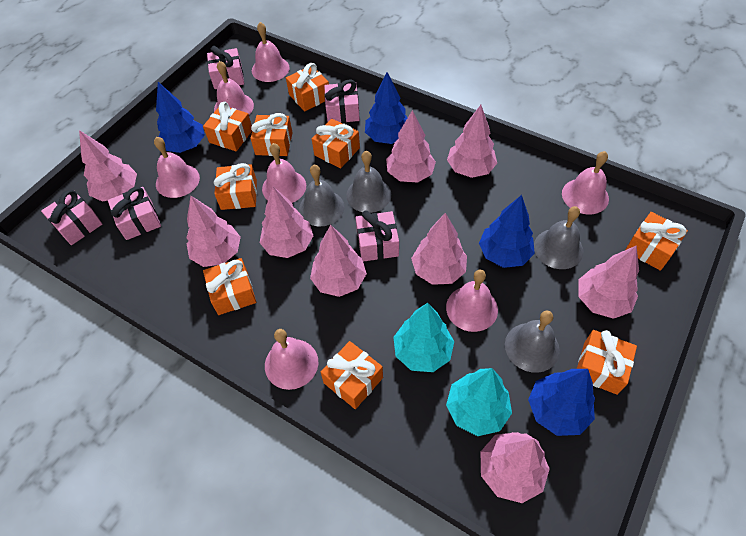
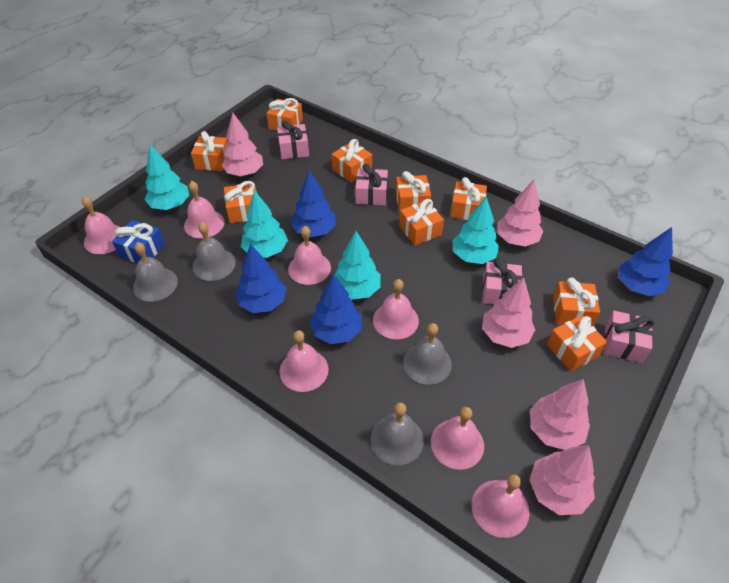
blue gift: 0 -> 1
pink gift: 5 -> 4
pink tree: 9 -> 5
turquoise tree: 2 -> 4

